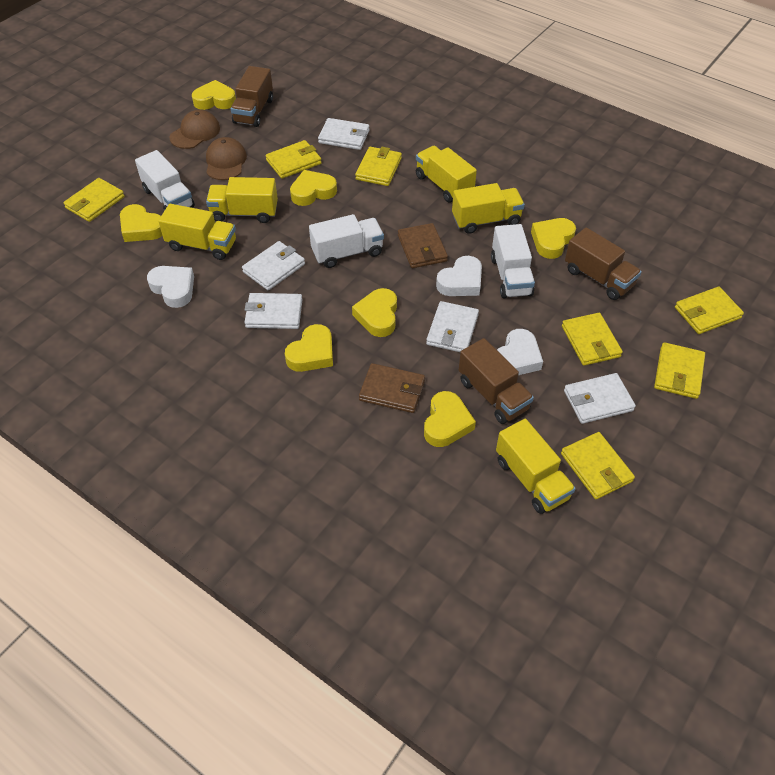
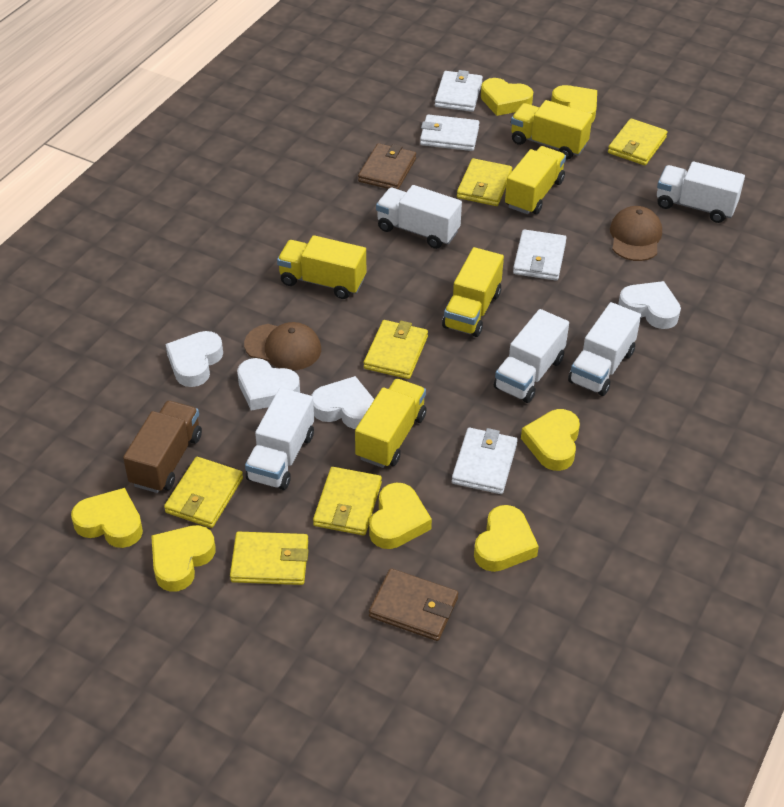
brown truck: 3 -> 1
white heart: 3 -> 4
white truck: 3 -> 5
white wallet: 5 -> 4
yellow wallet: 7 -> 6

